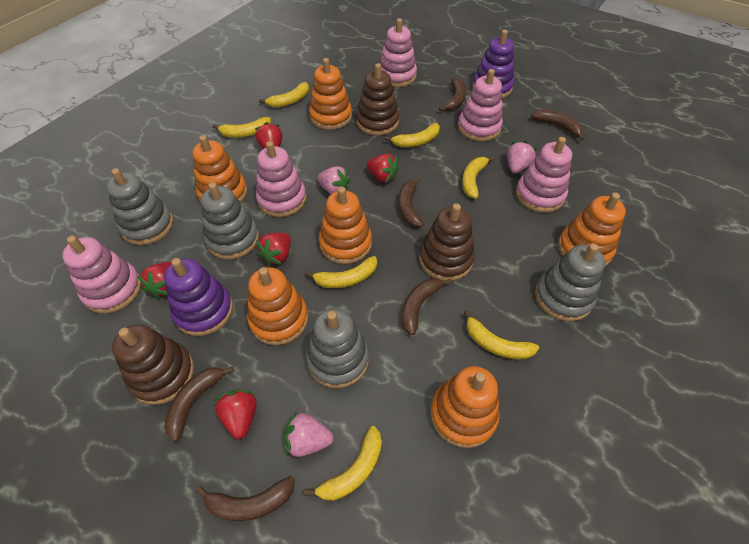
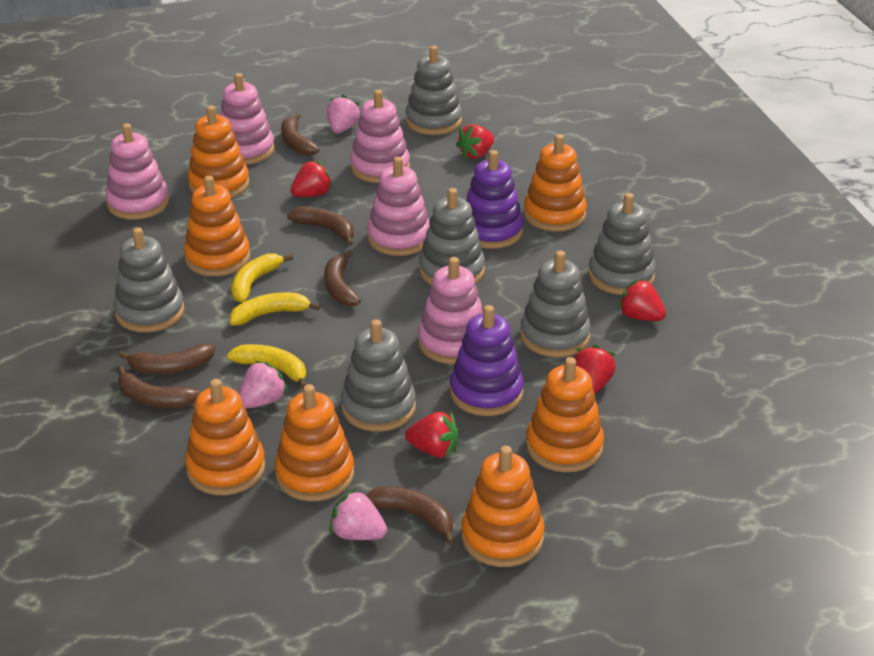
brown stacking toy: 3 -> 0
grey stacking toy: 4 -> 6
orange stacking toy: 6 -> 7
yellow banana: 7 -> 3

